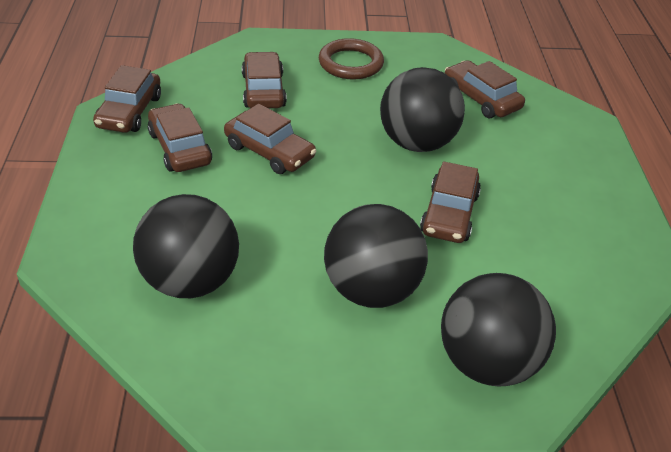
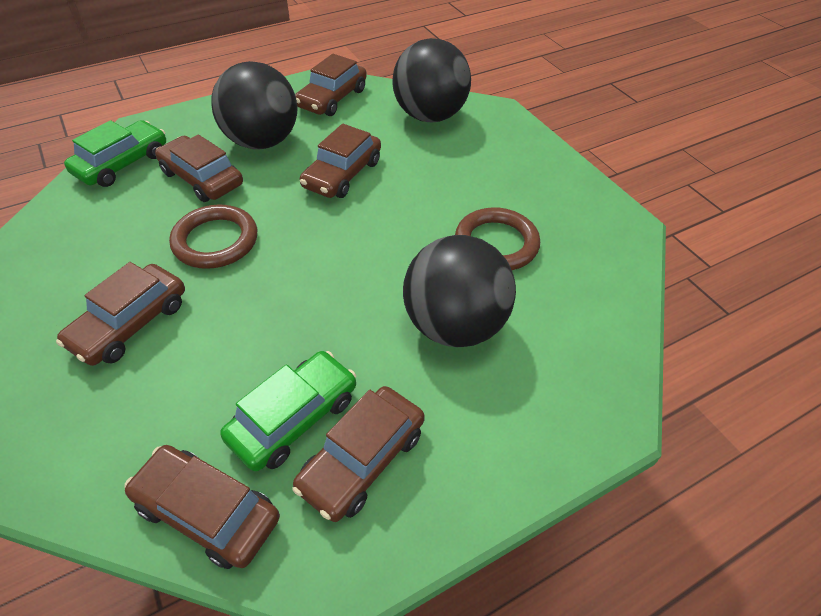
black ball: 4 -> 3
brown ring: 1 -> 2
green car: 0 -> 2

